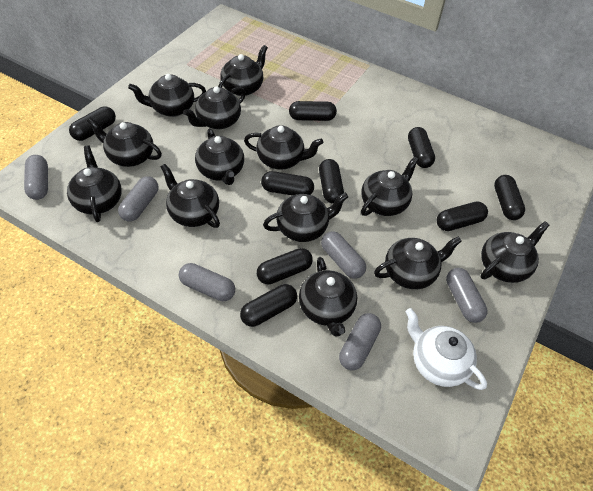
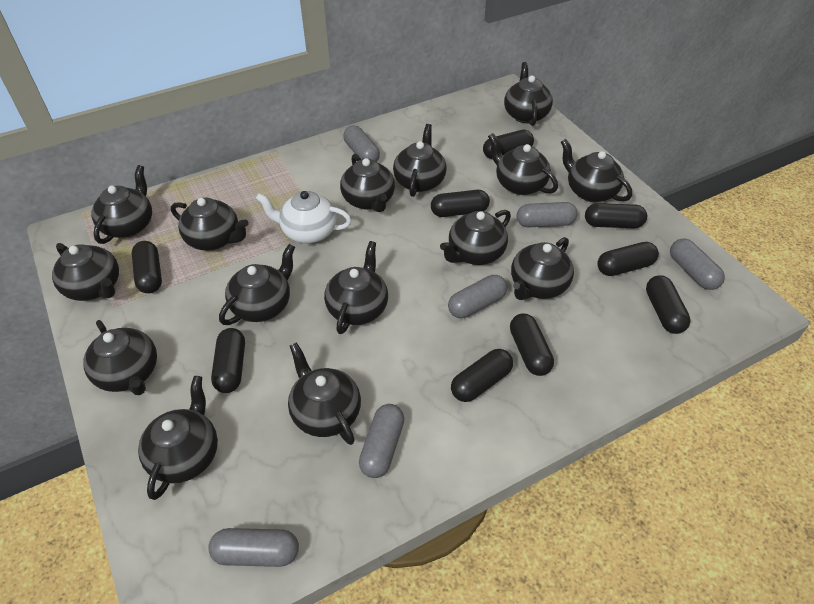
black teapot: 13 -> 15

